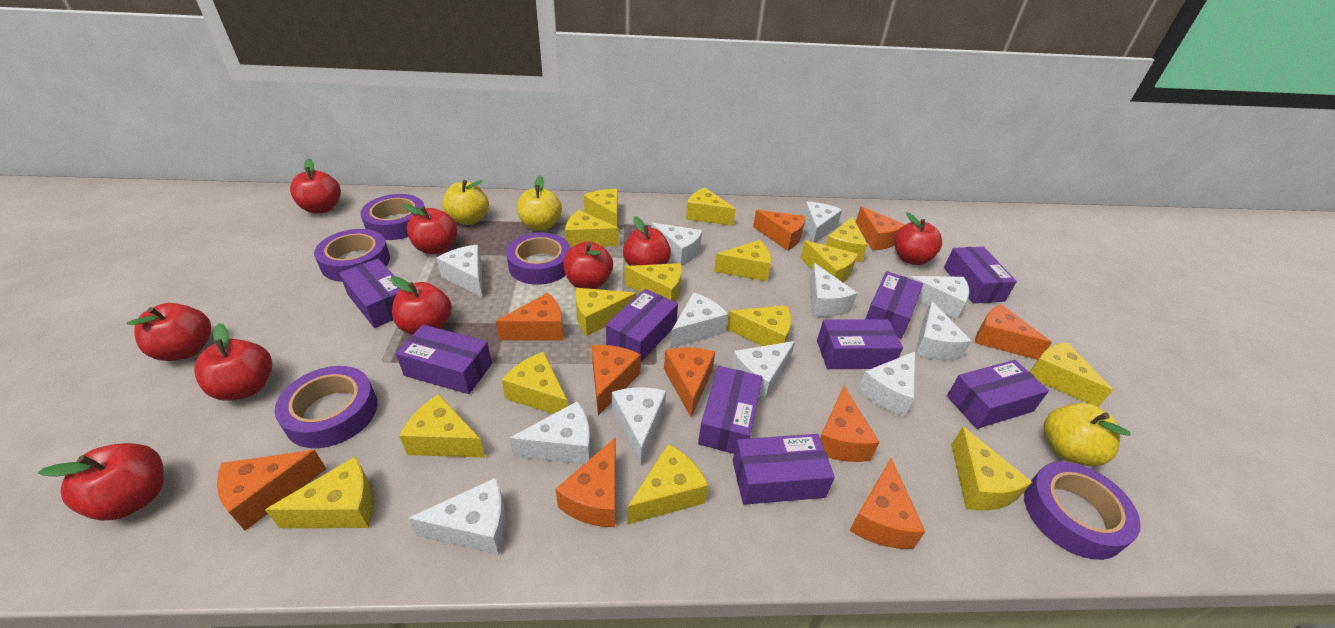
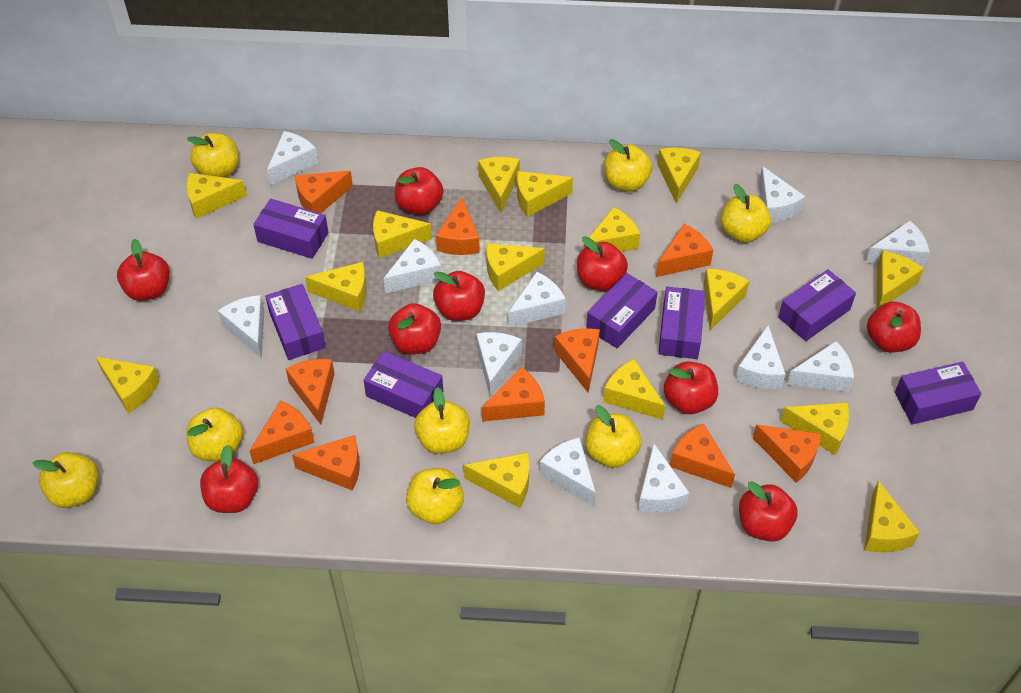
purple box: 9 -> 7
purple tape: 5 -> 0
white cheese: 12 -> 11
yellow apple: 3 -> 8

